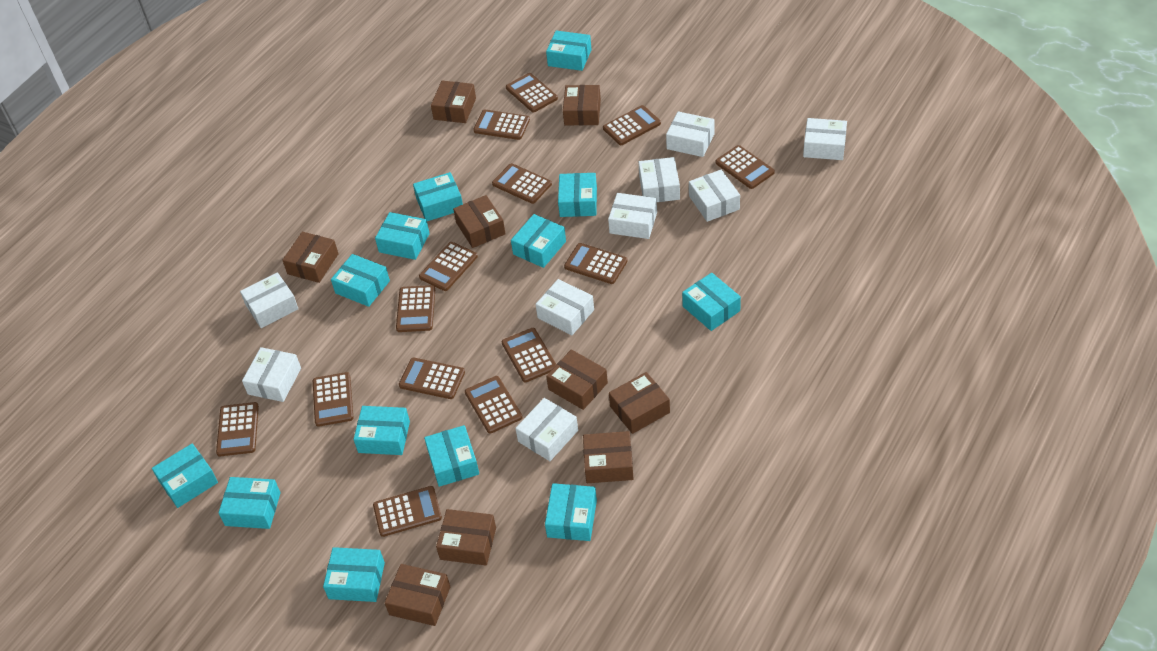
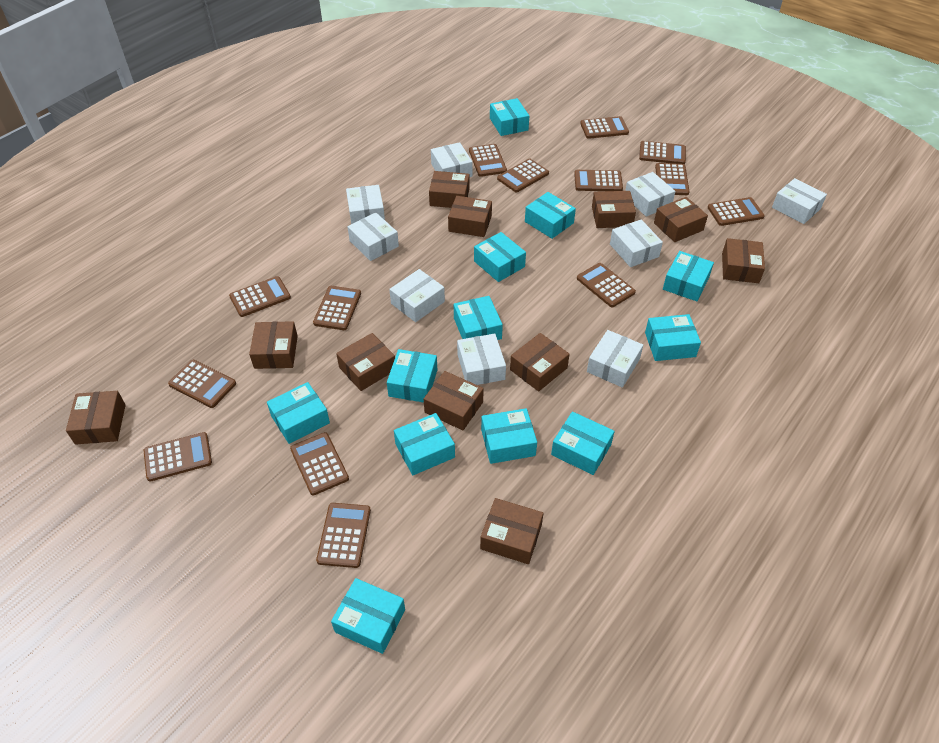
brown box: 9 -> 11
turquoise box: 13 -> 12

